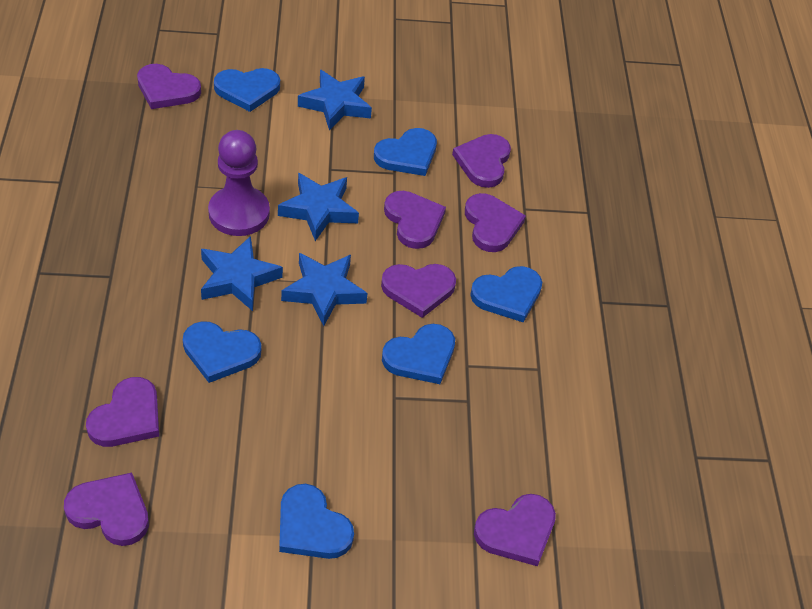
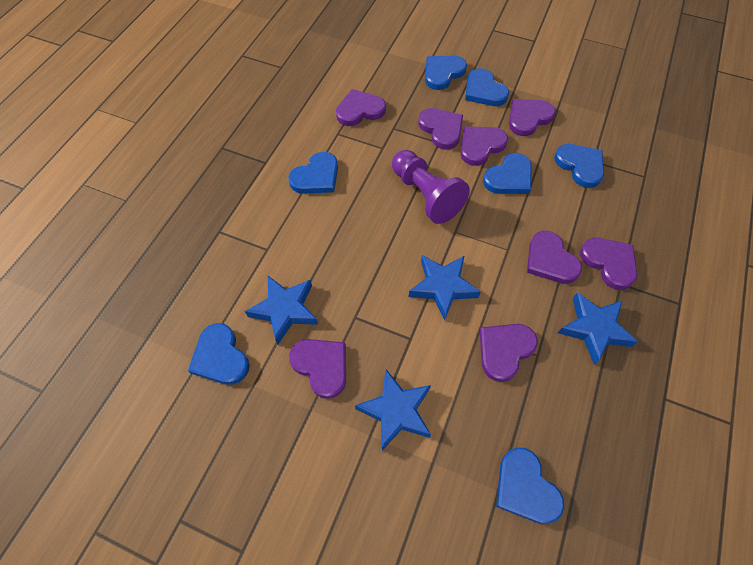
blue heart: 6 -> 7

